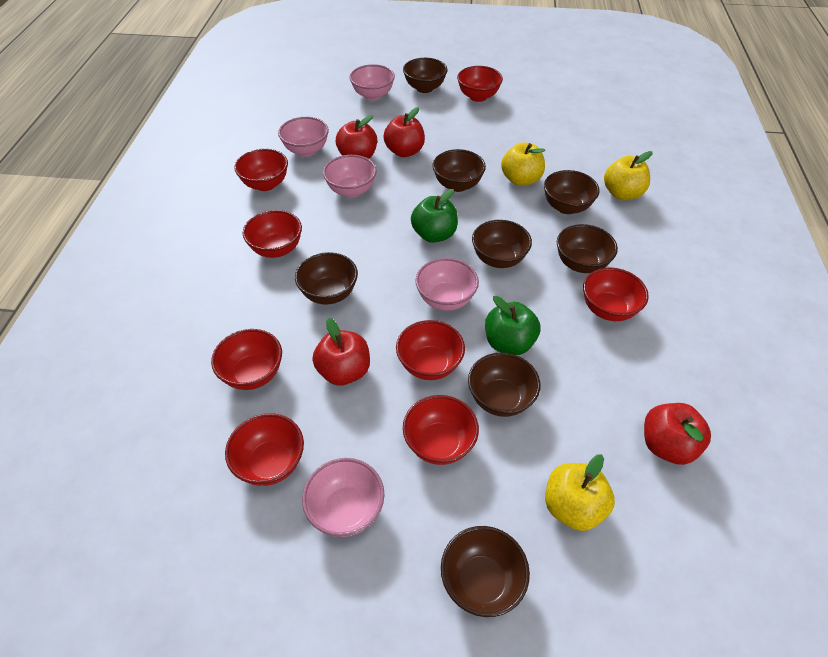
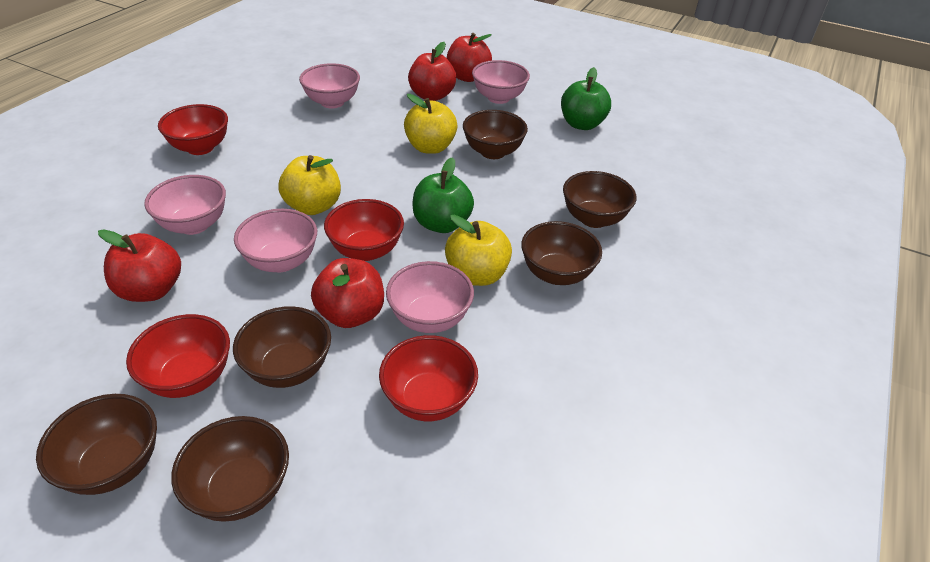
brown bowl: 8 -> 6
red bowl: 8 -> 4

